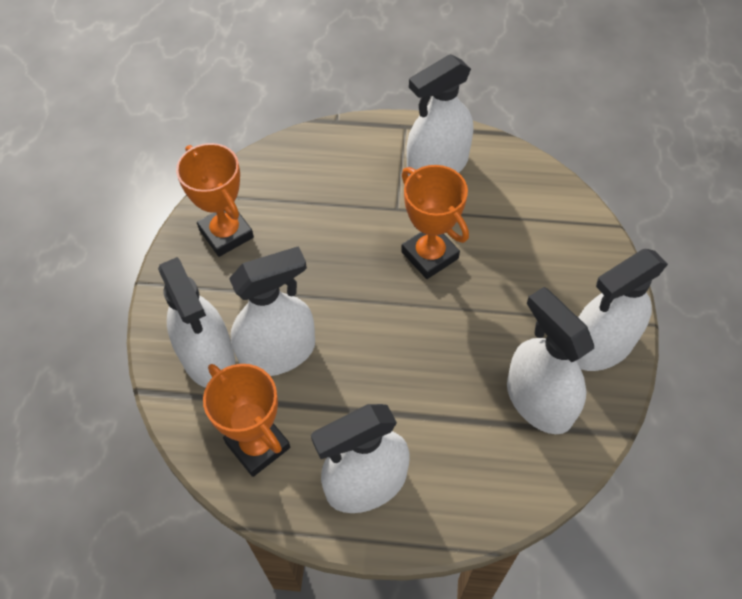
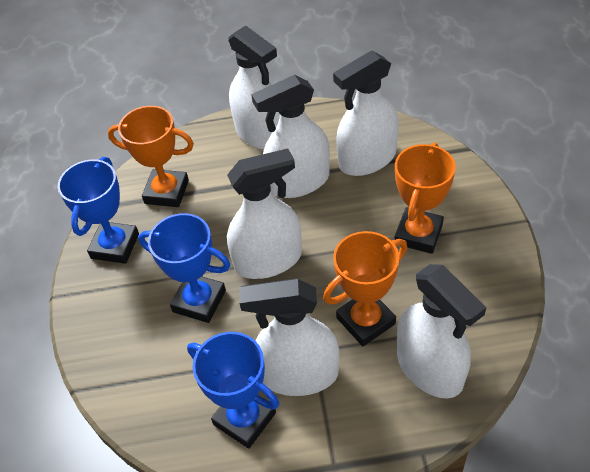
blue trophy: 0 -> 3

